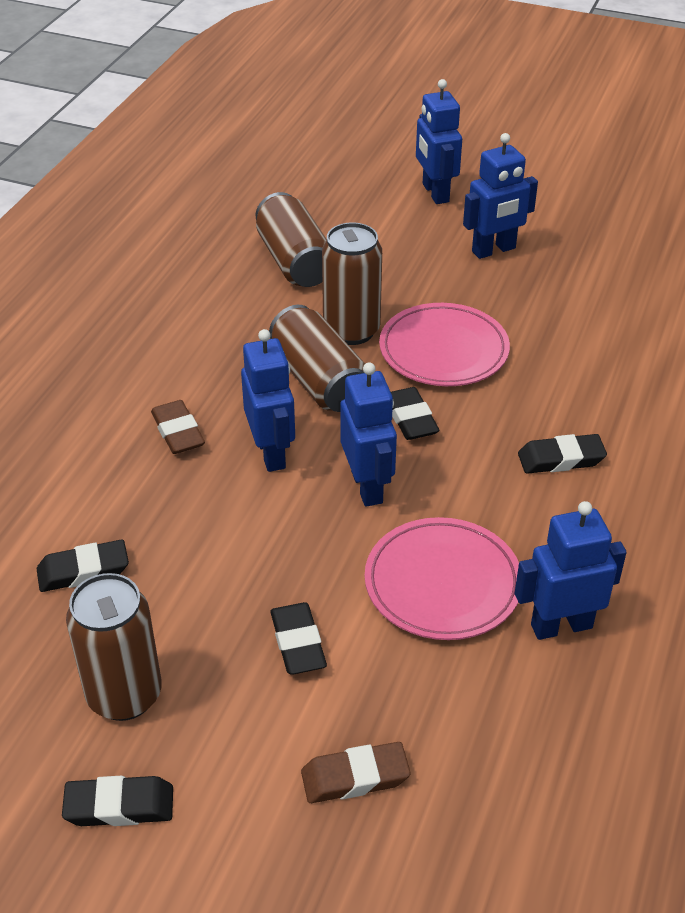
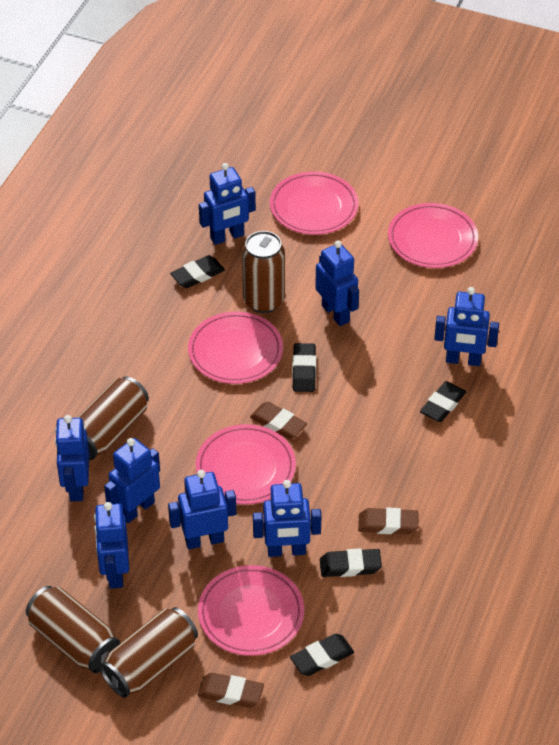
blue robot: 5 -> 8
brown eraser: 2 -> 3
pink plate: 2 -> 5

